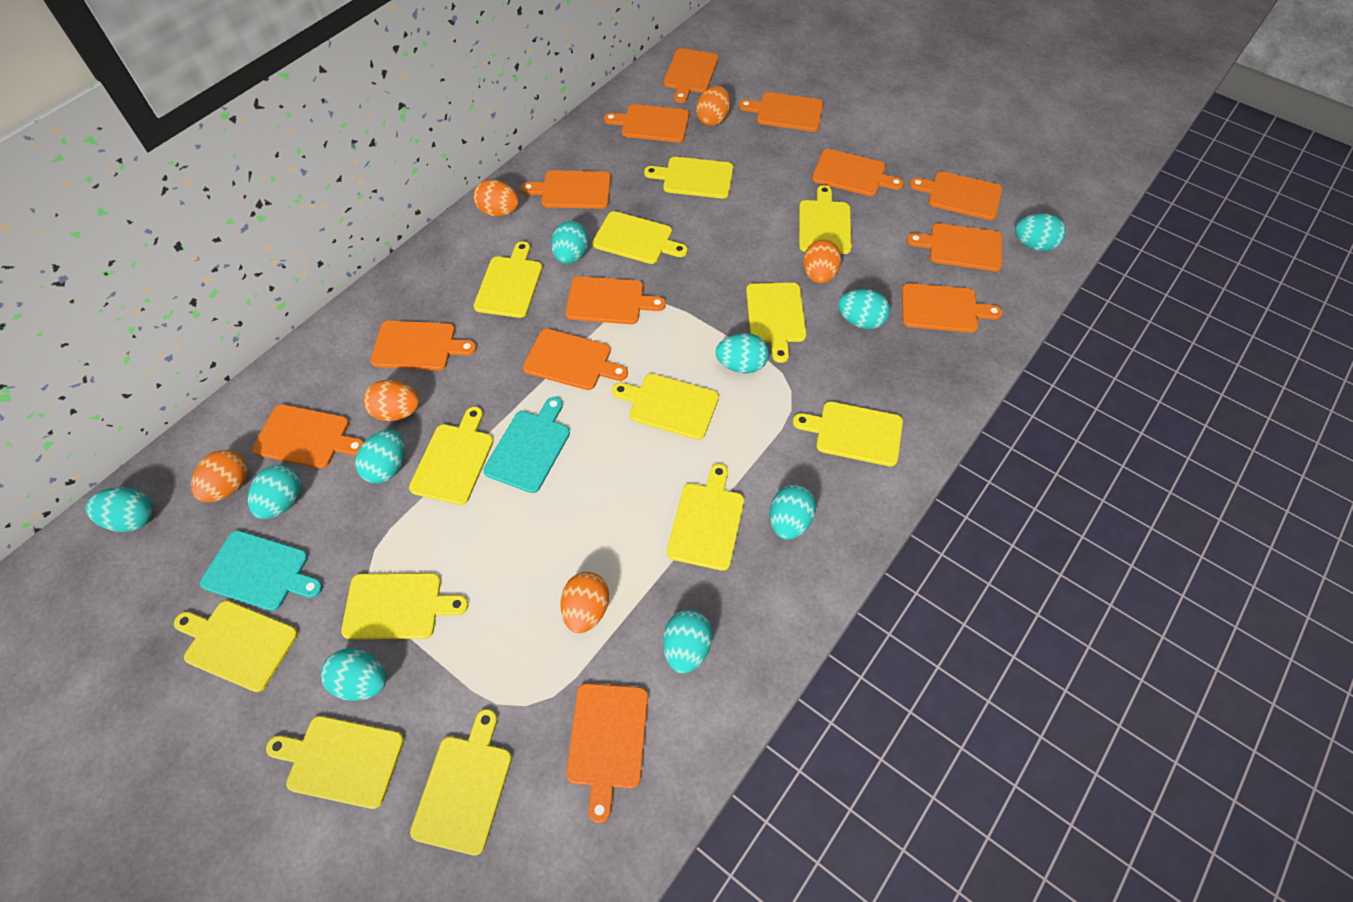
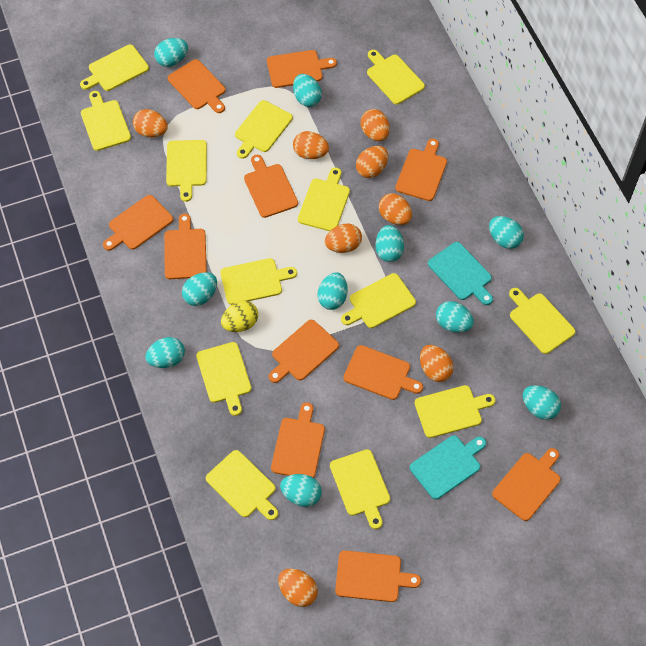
orange cutting board: 13 -> 11
orange egg: 6 -> 8
yellow egg: 0 -> 1

